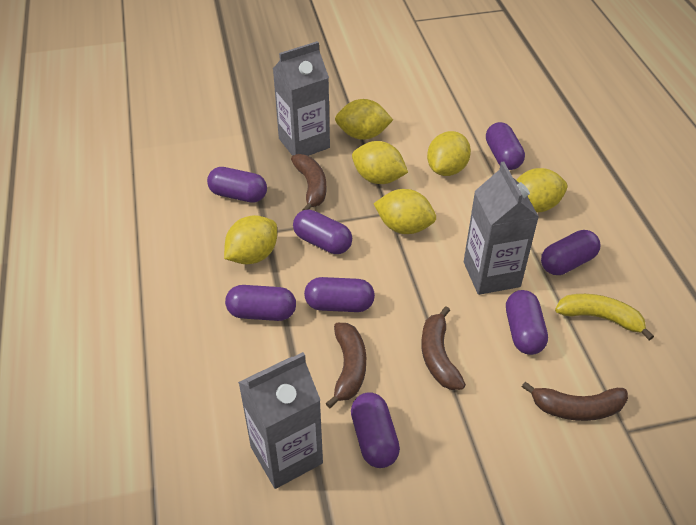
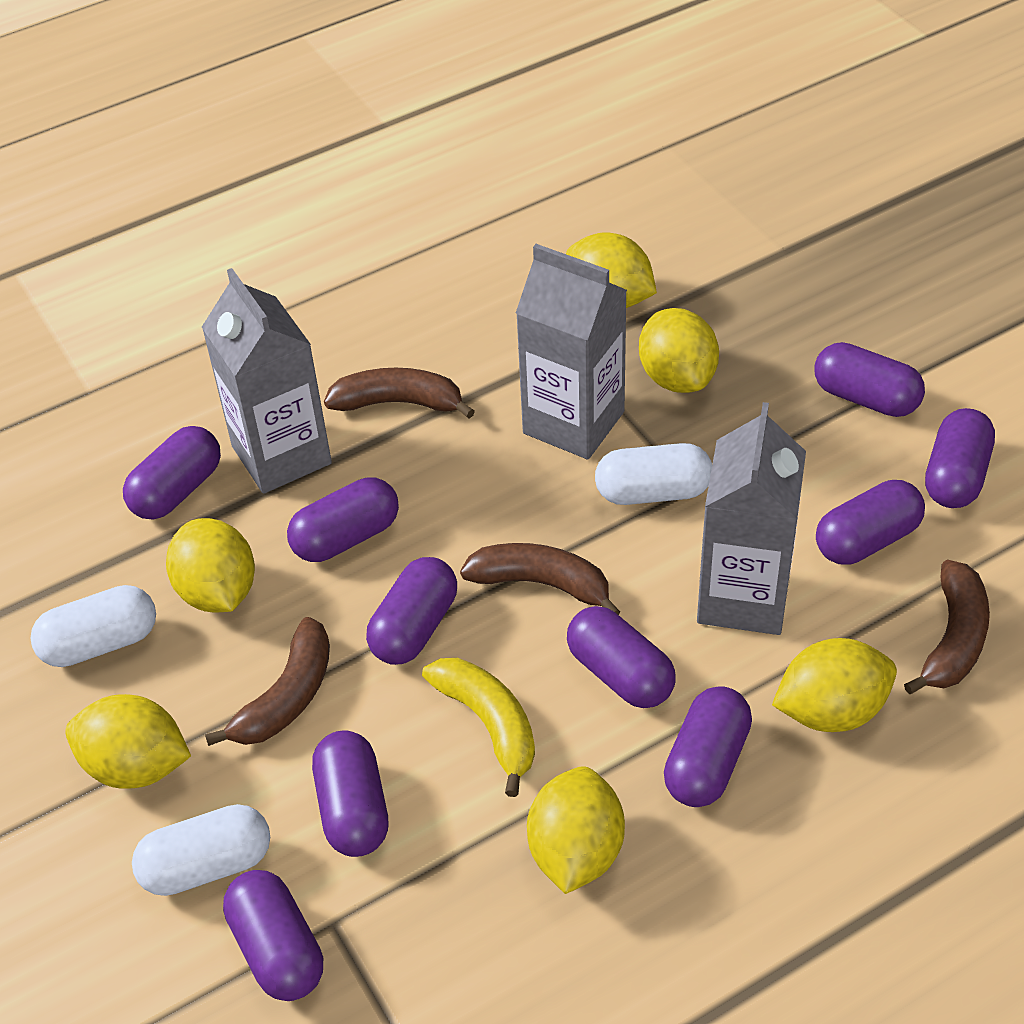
purple capsule: 8 -> 10
white capsule: 0 -> 3

